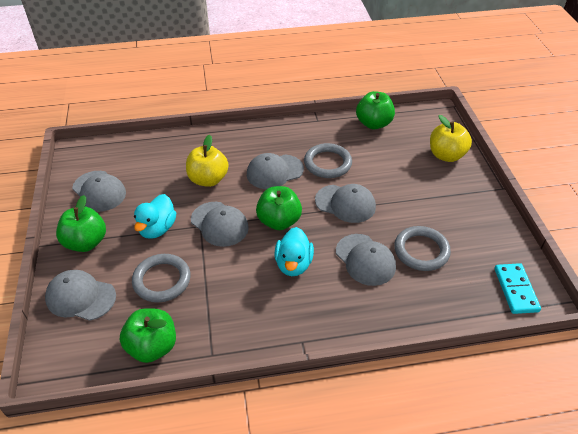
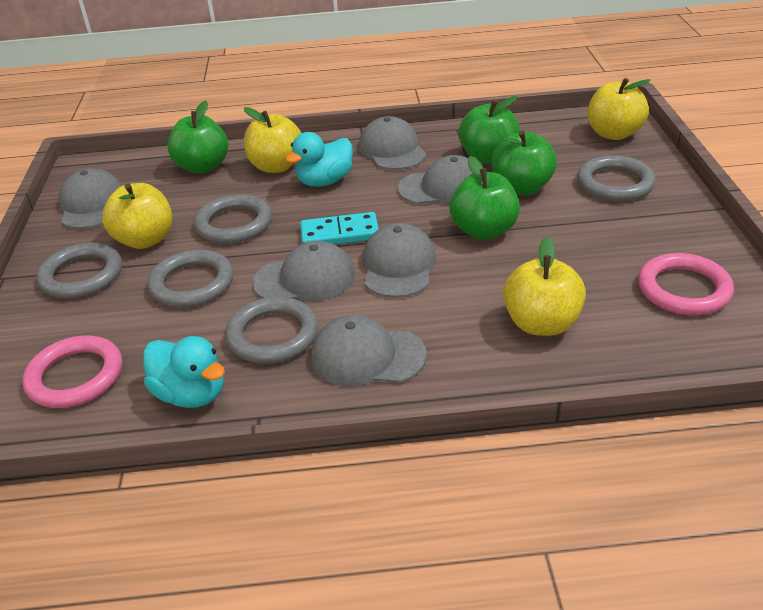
grey ring: 3 -> 5
pink ring: 0 -> 2
yellow apple: 2 -> 4

